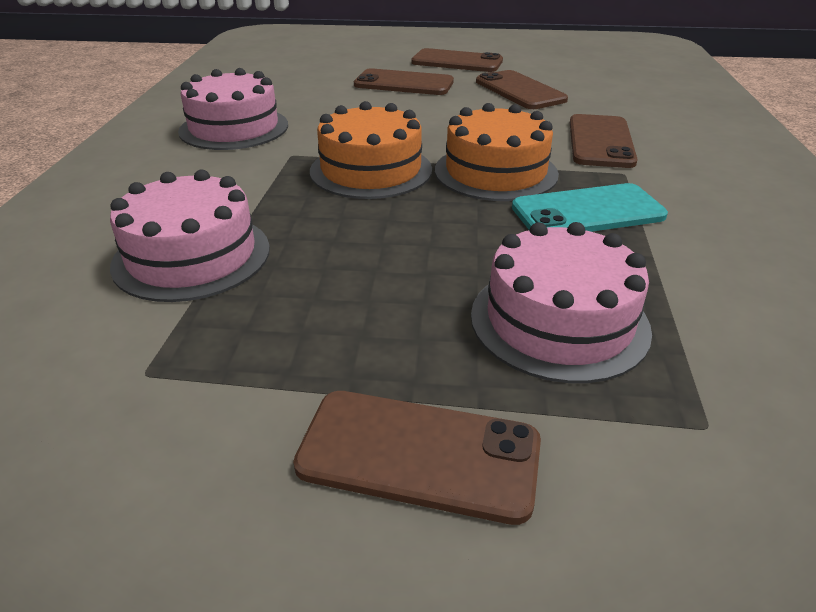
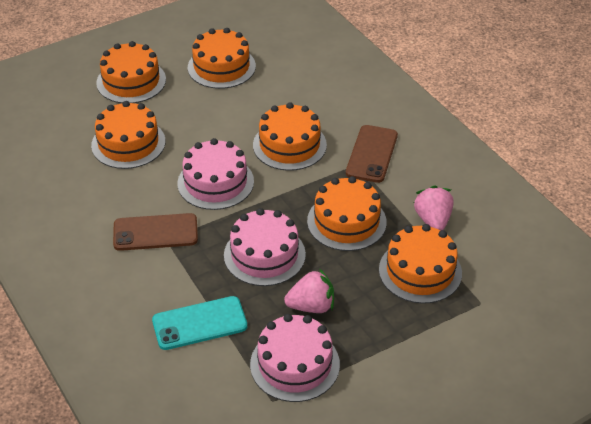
brown phone: 5 -> 2
orange cake: 2 -> 6
pink strawberry: 0 -> 2

